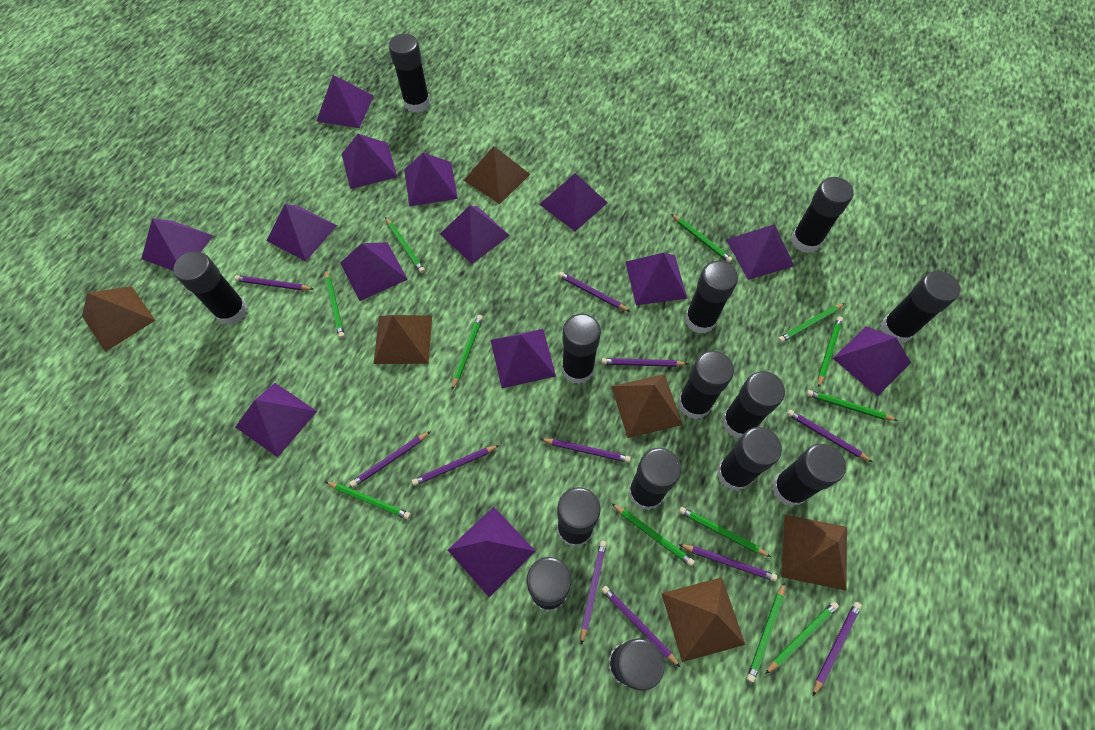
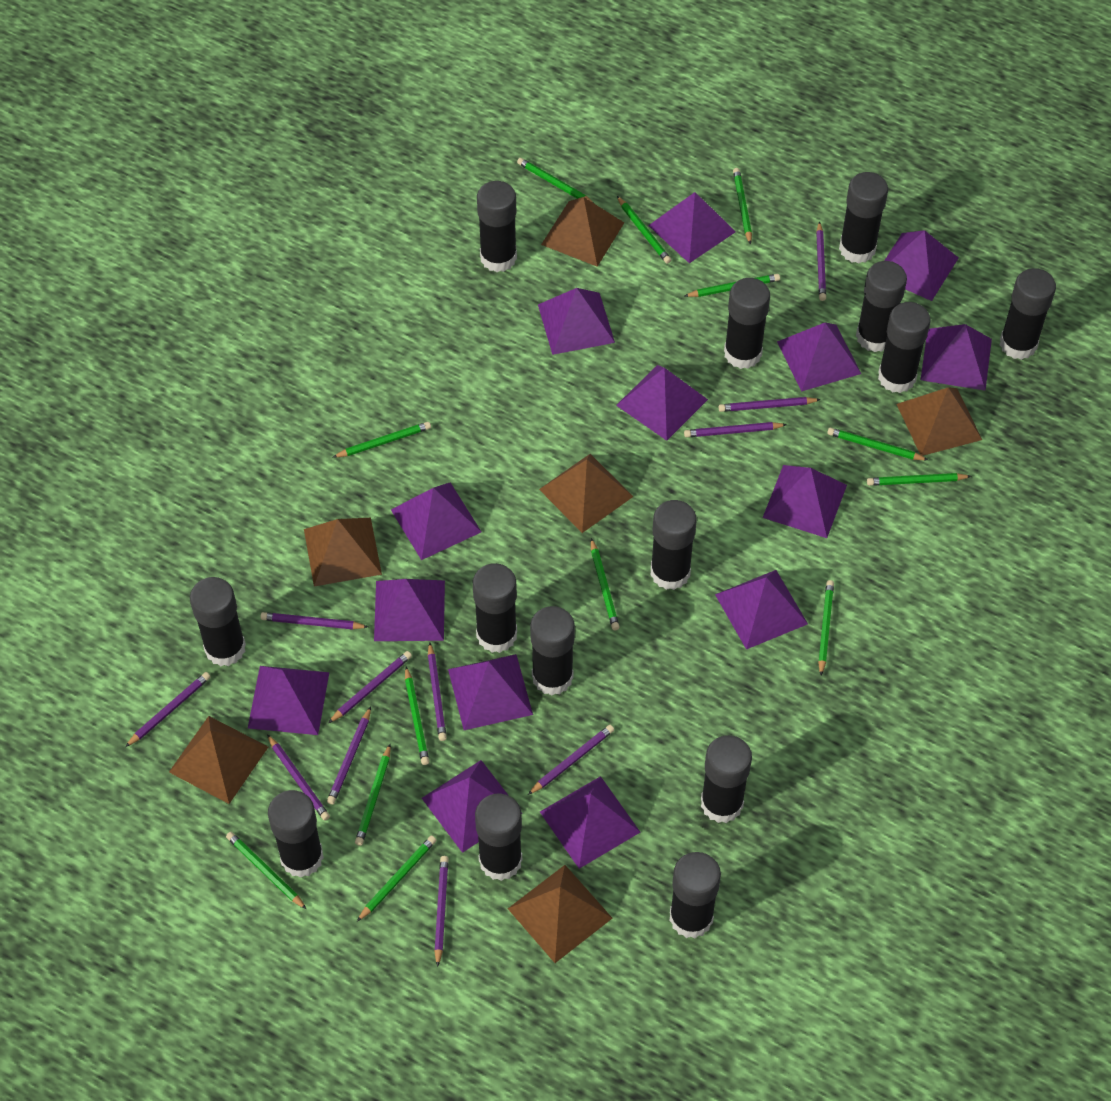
green pencil: 12 -> 13

